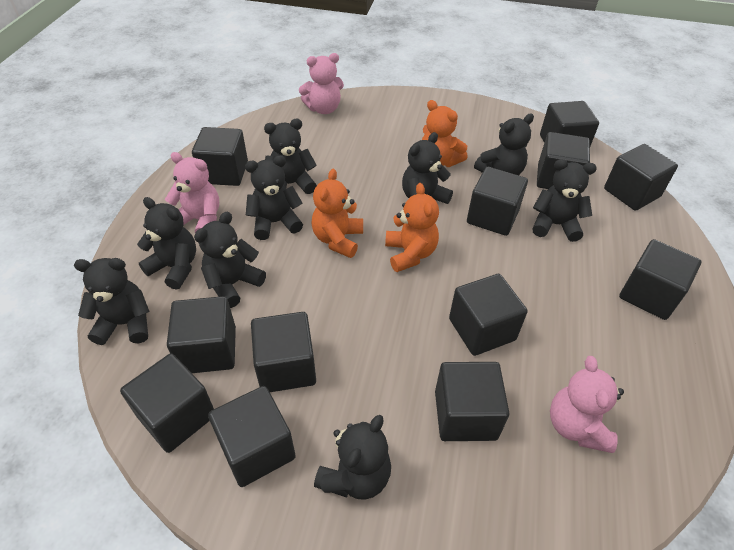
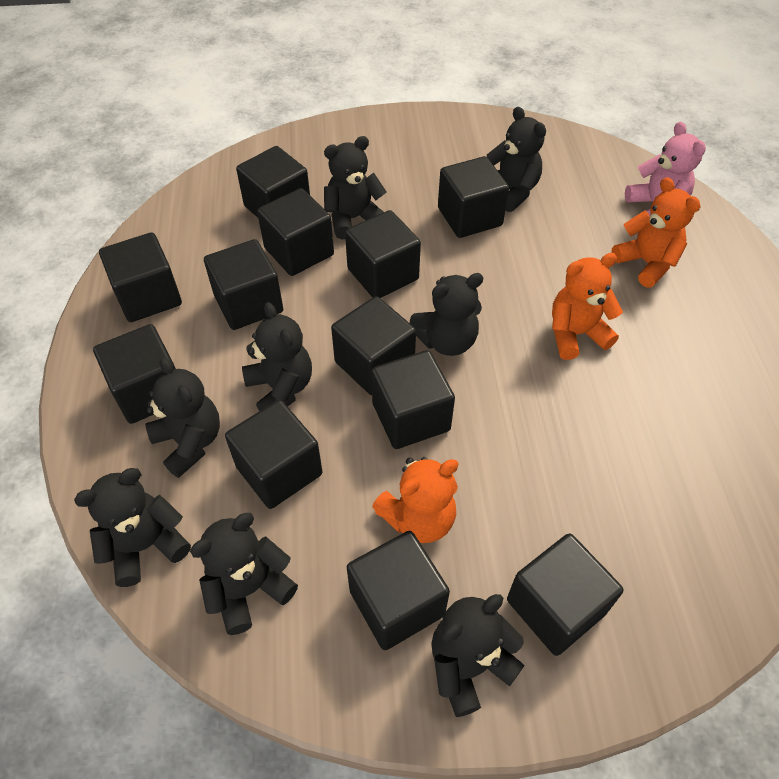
black teddy bear: 9 -> 8
pink teddy bear: 3 -> 1

